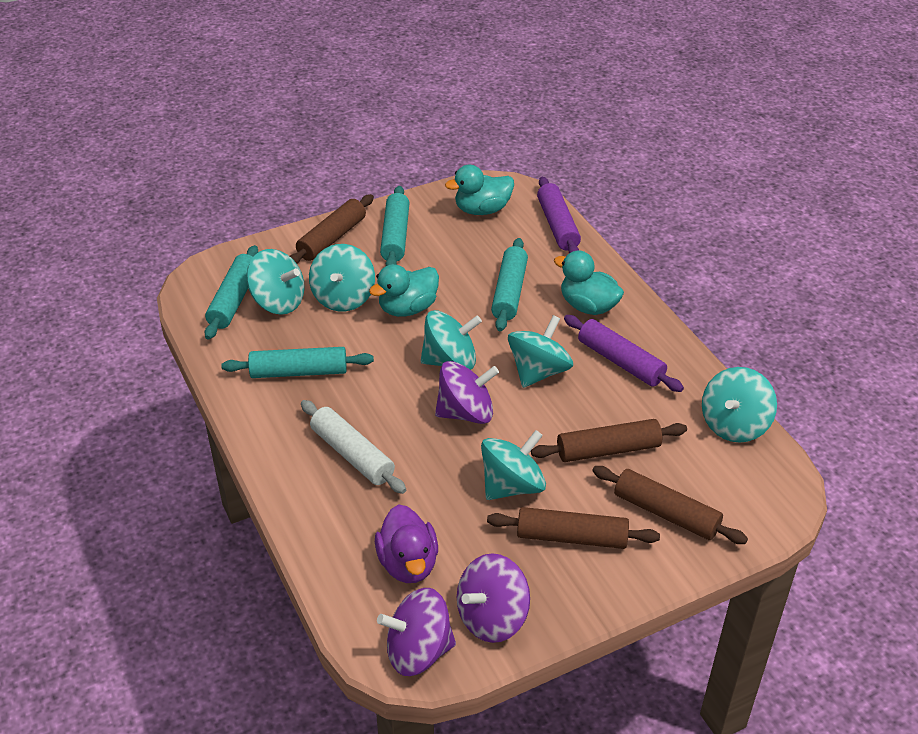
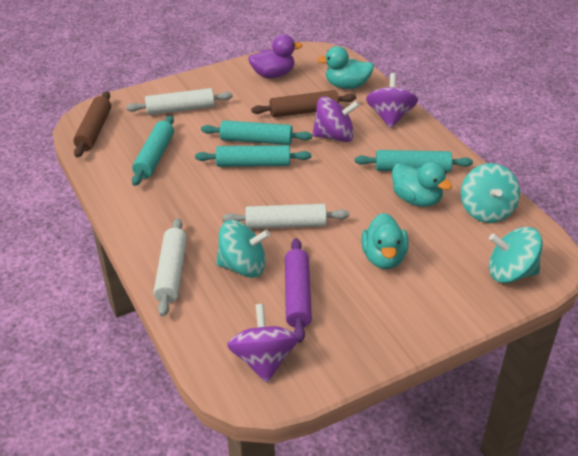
brown rolling pin: 4 -> 2
purple rolling pin: 2 -> 1
turquoise spinning top: 6 -> 3
white rolling pin: 1 -> 3

